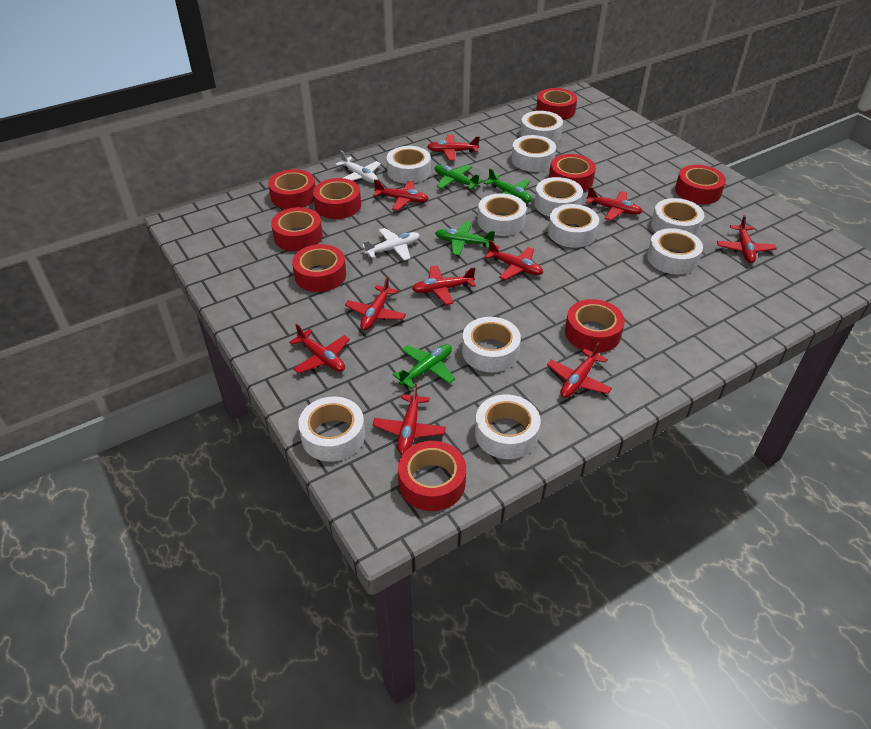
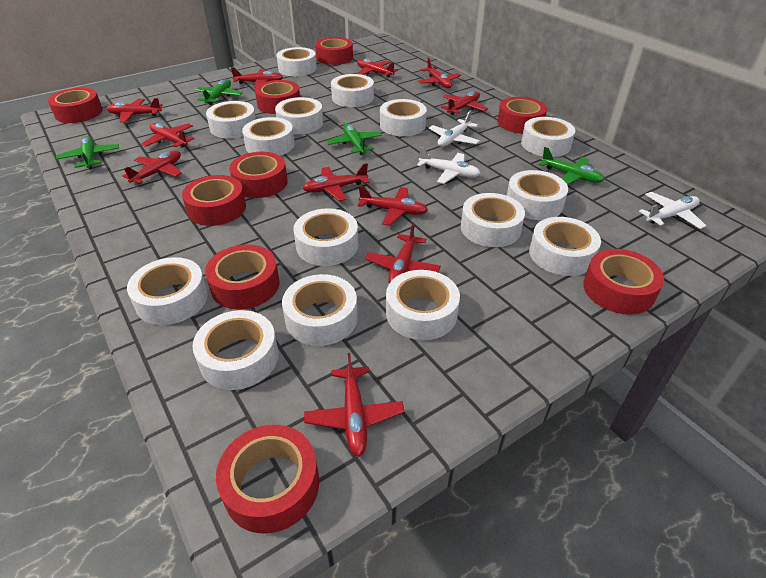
red plane: 10 -> 11
white plane: 2 -> 3
white tape: 11 -> 15

